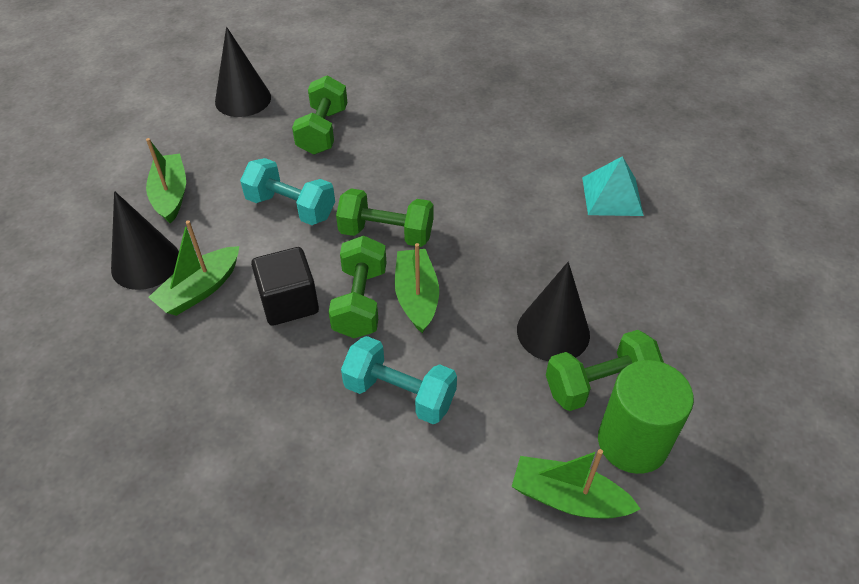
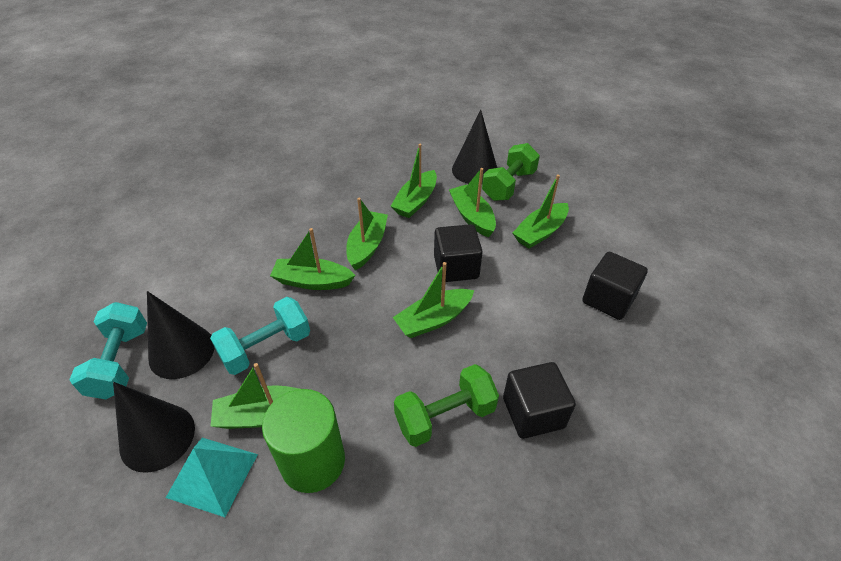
black cube: 1 -> 3
green boat: 4 -> 7
green dumbbell: 4 -> 2

